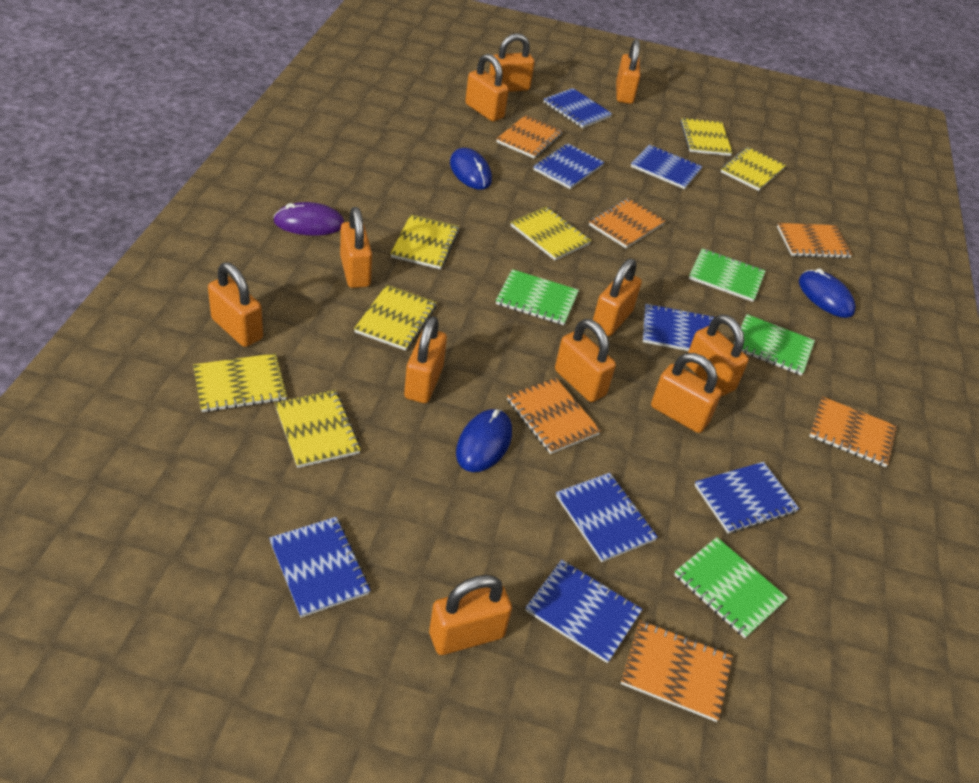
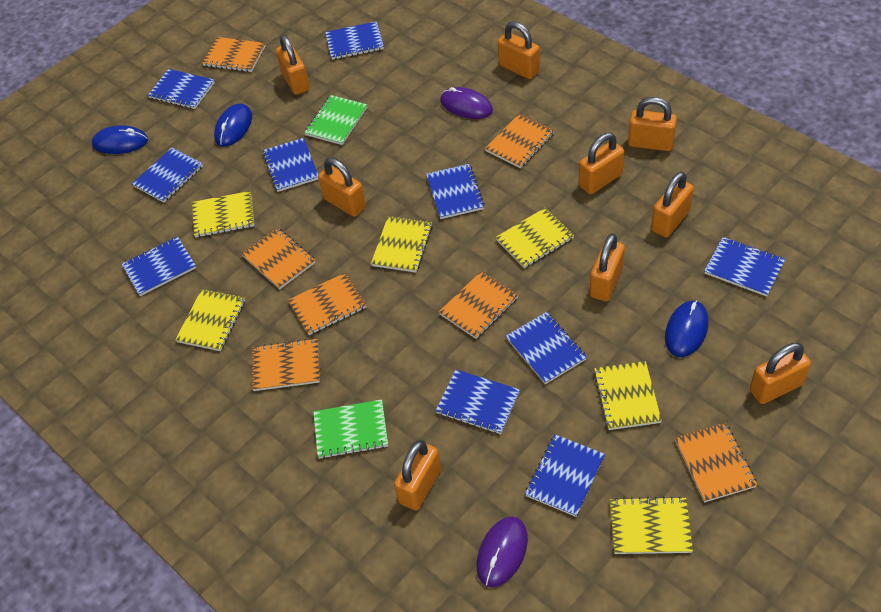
blue notebook: 8 -> 10
green notebook: 4 -> 2
orange notebook: 6 -> 7
orange padlock: 11 -> 9
purple mouse: 1 -> 2
yellow notebook: 7 -> 6

